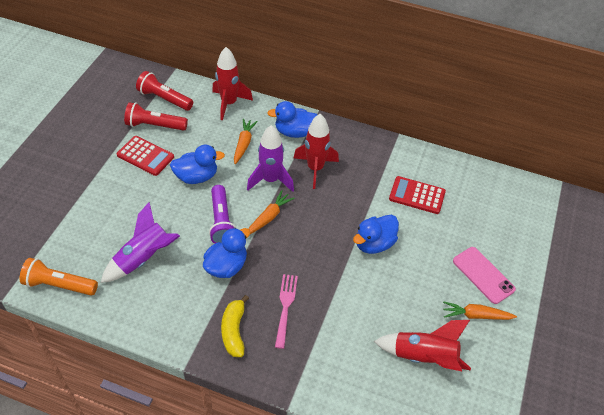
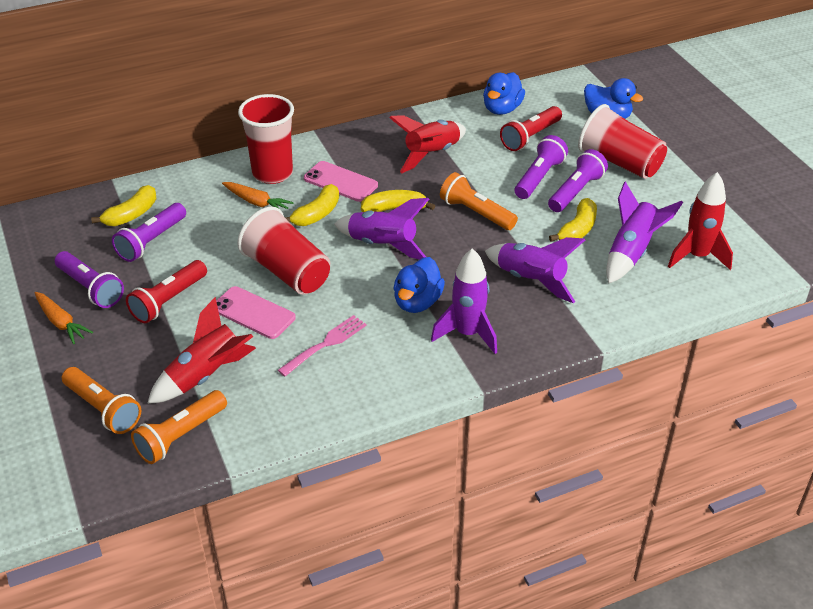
blue duck: 4 -> 3
orange carrot: 3 -> 2
orange flashlight: 1 -> 3
pink phone: 1 -> 2
purple flashlight: 1 -> 4
purple rocket: 2 -> 4
red calculator: 2 -> 0
red cup: 0 -> 3
yellow banana: 1 -> 4

